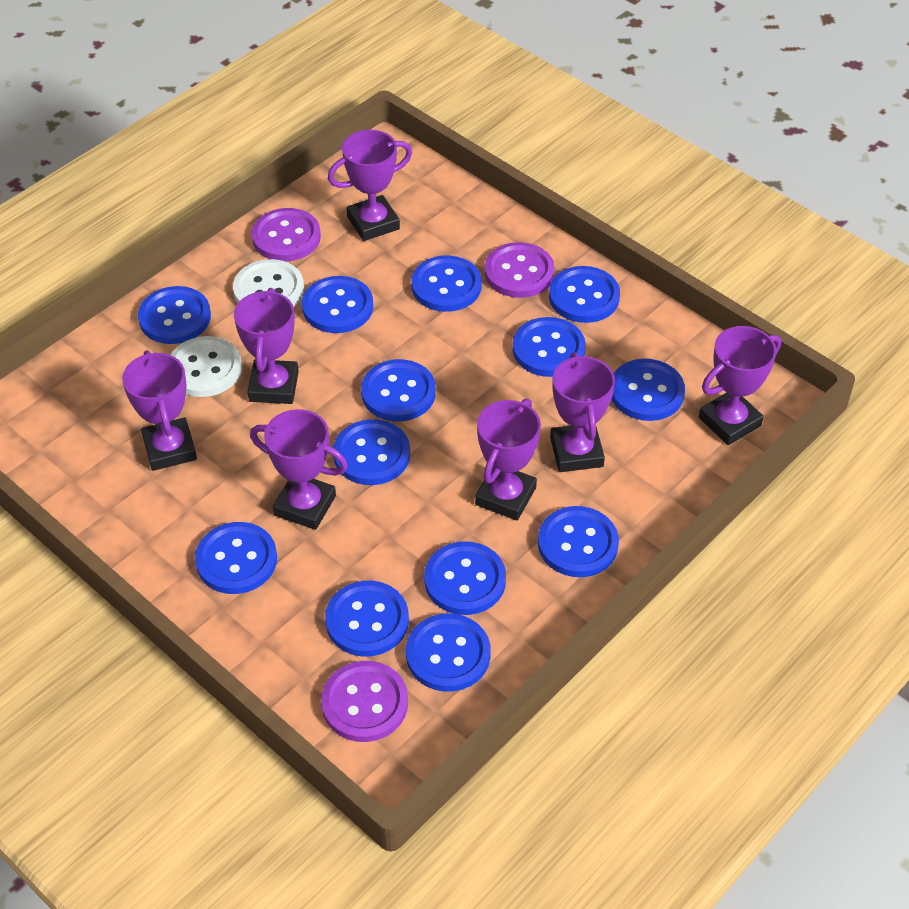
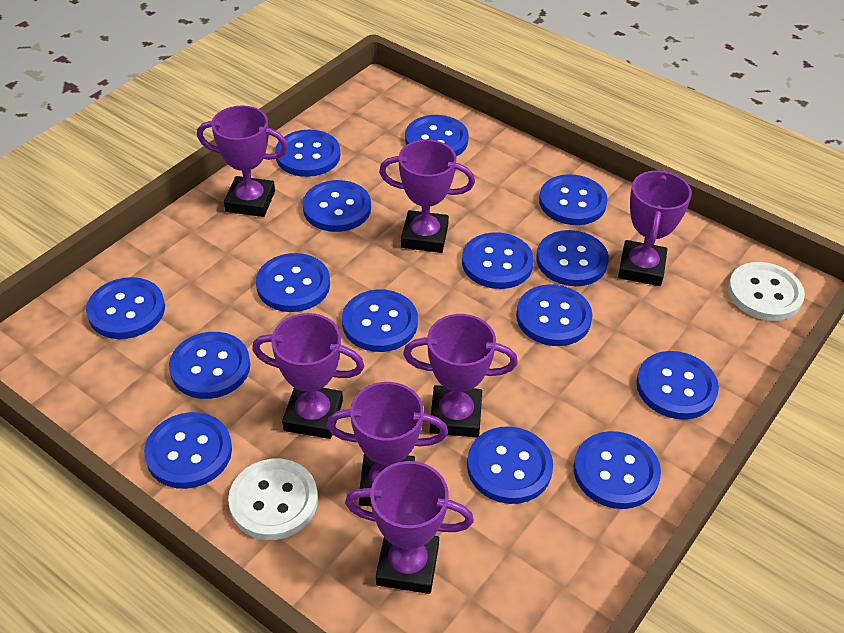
blue button: 13 -> 15
purple button: 3 -> 0

